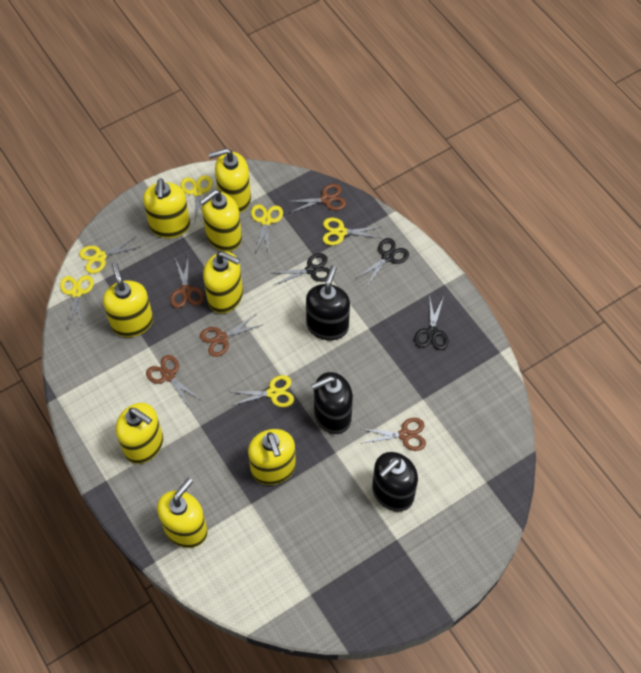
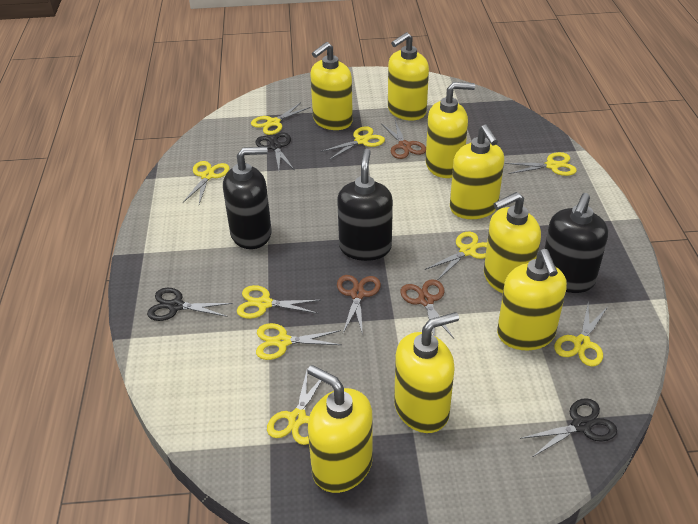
brown scissors: 5 -> 3
yellow scissors: 6 -> 9

